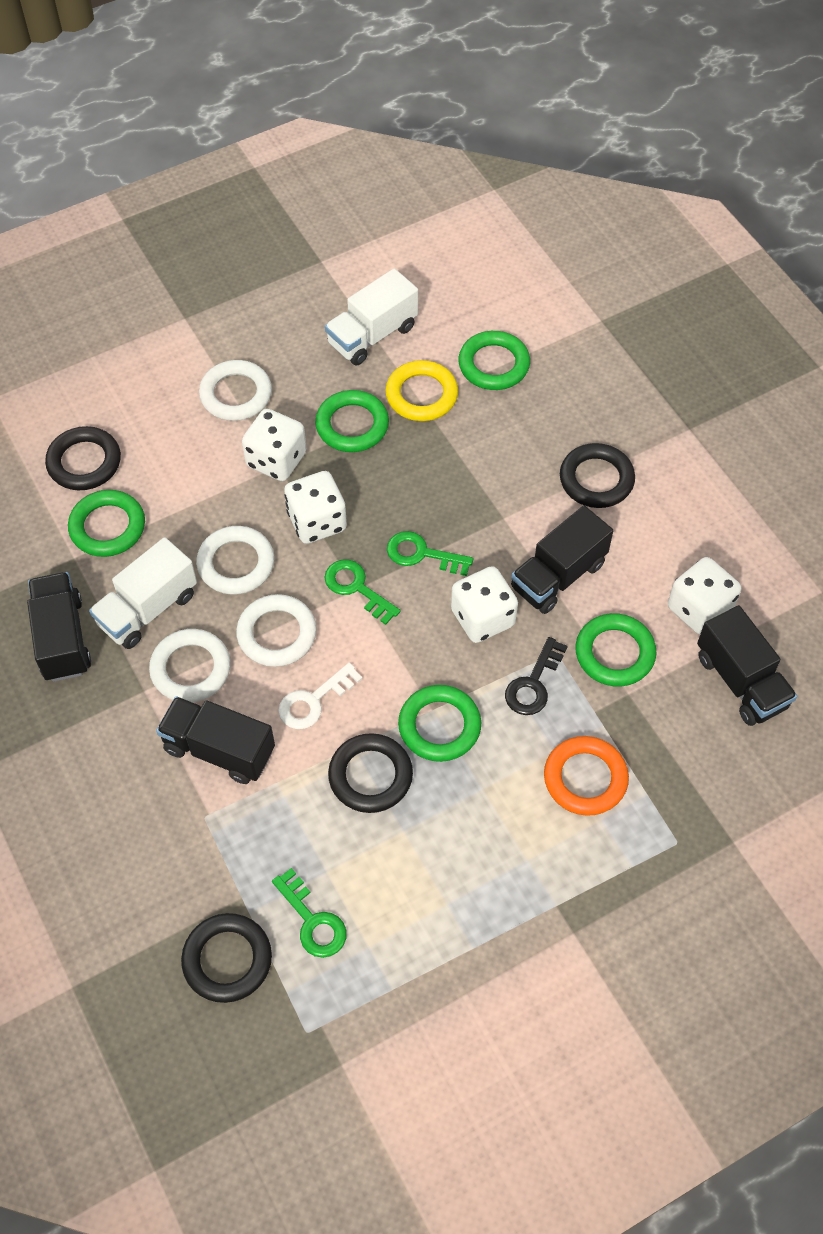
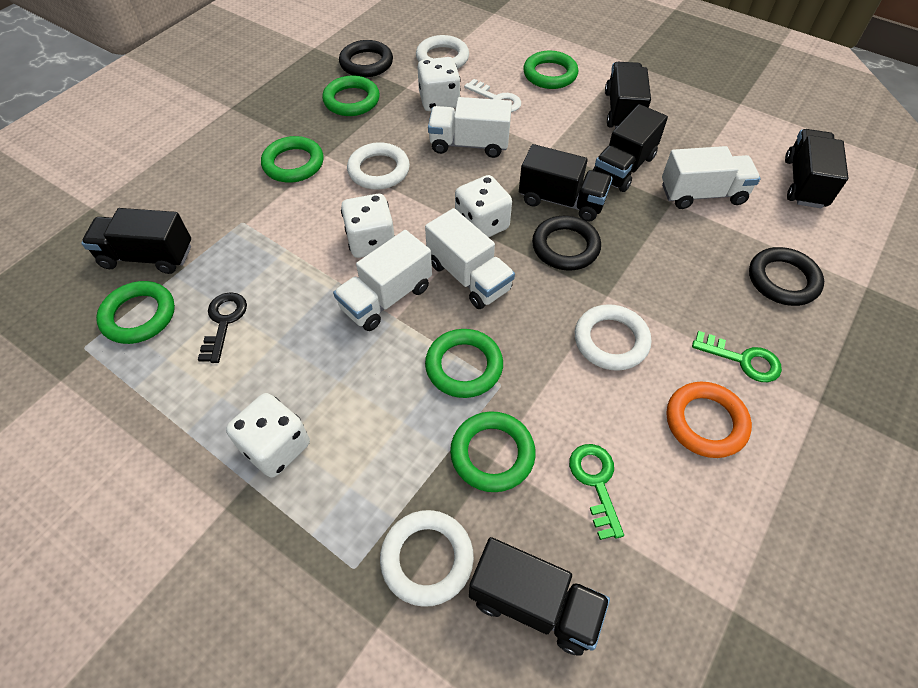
black ring: 4 -> 3
black truck: 4 -> 6
green key: 3 -> 2
green ring: 5 -> 6
white truck: 2 -> 4
yellow ring: 1 -> 0

